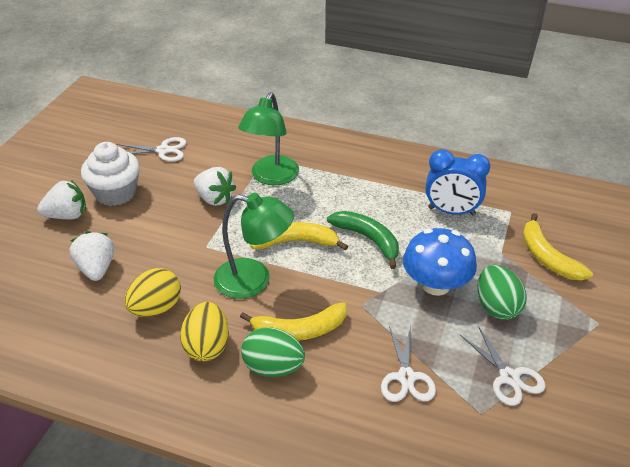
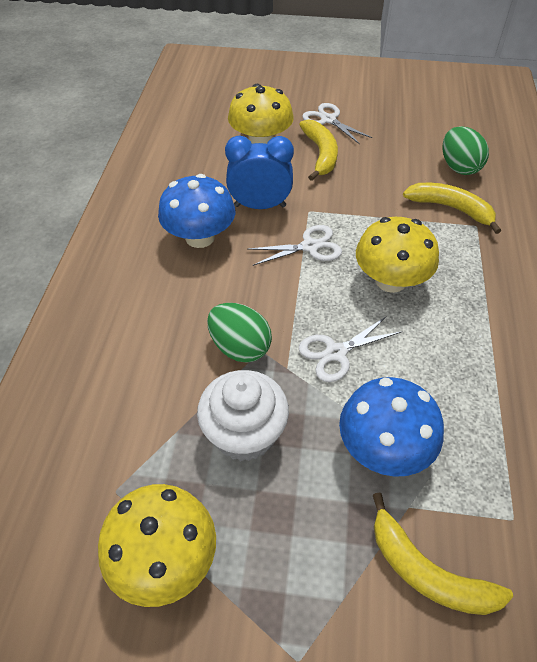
blue mushroom: 1 -> 2
green banana: 1 -> 0
green lamp: 2 -> 0
white strawberry: 3 -> 0
yellow egg: 2 -> 0
yellow mushroom: 0 -> 3

